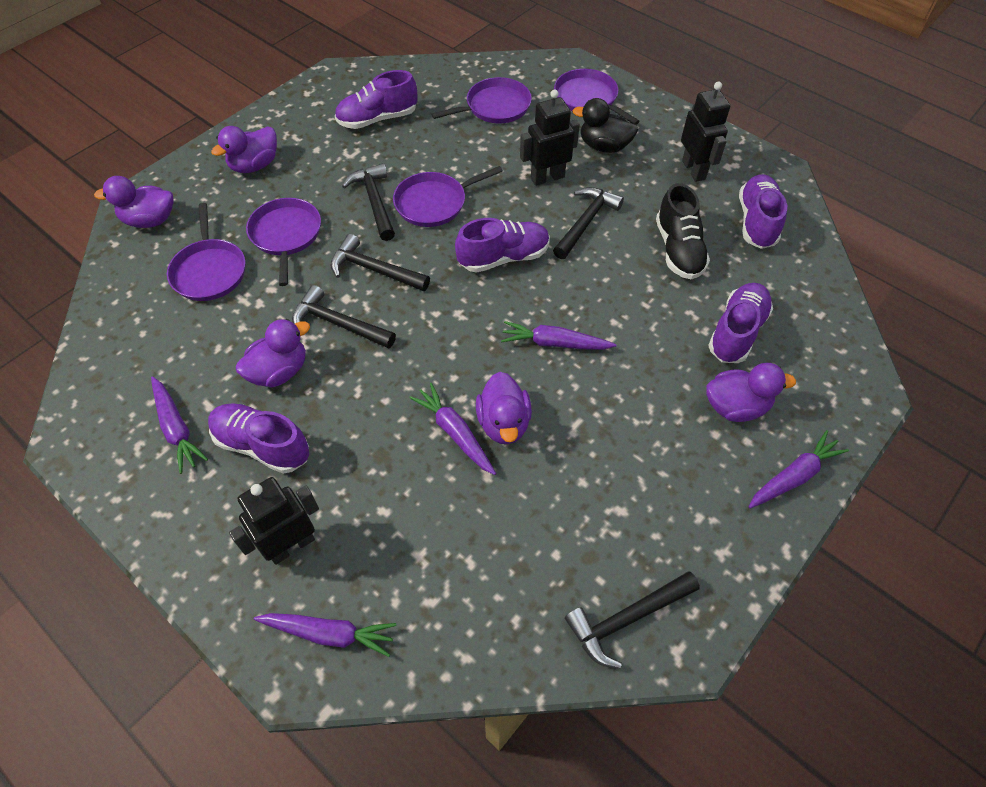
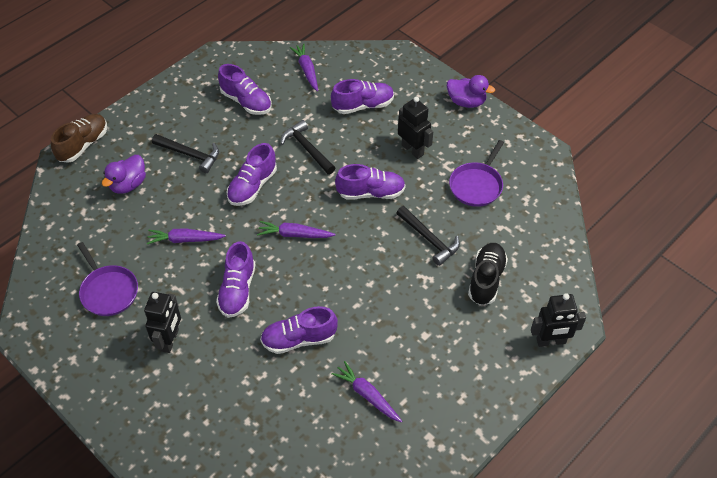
black duck: 1 -> 0
black hammer: 5 -> 3
brown shoe: 0 -> 1
purple carrot: 5 -> 4
purple duck: 5 -> 2
purple pan: 5 -> 2
purple shoe: 5 -> 6

